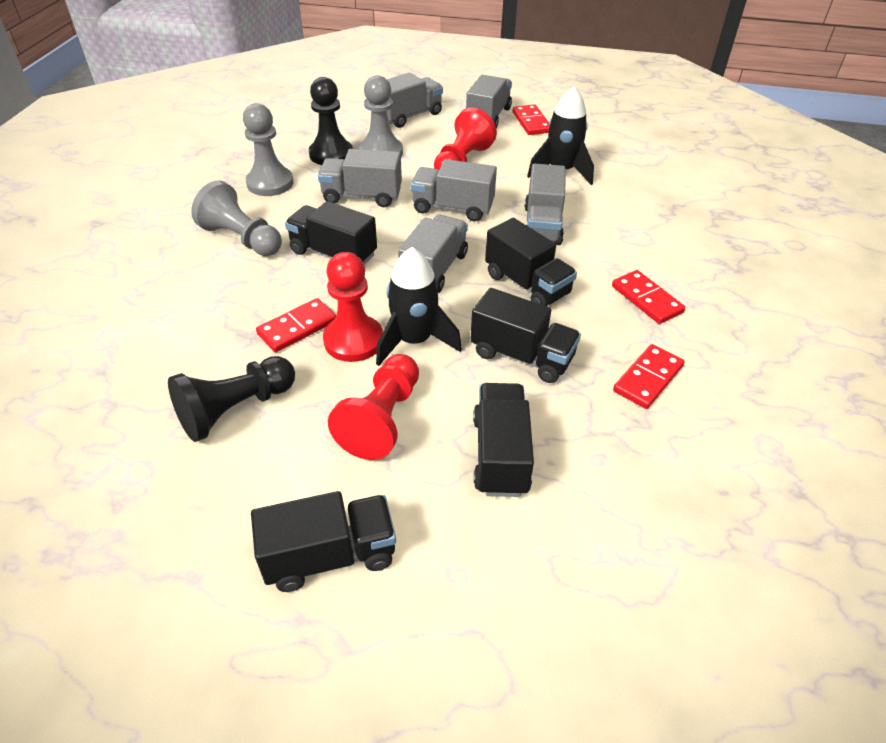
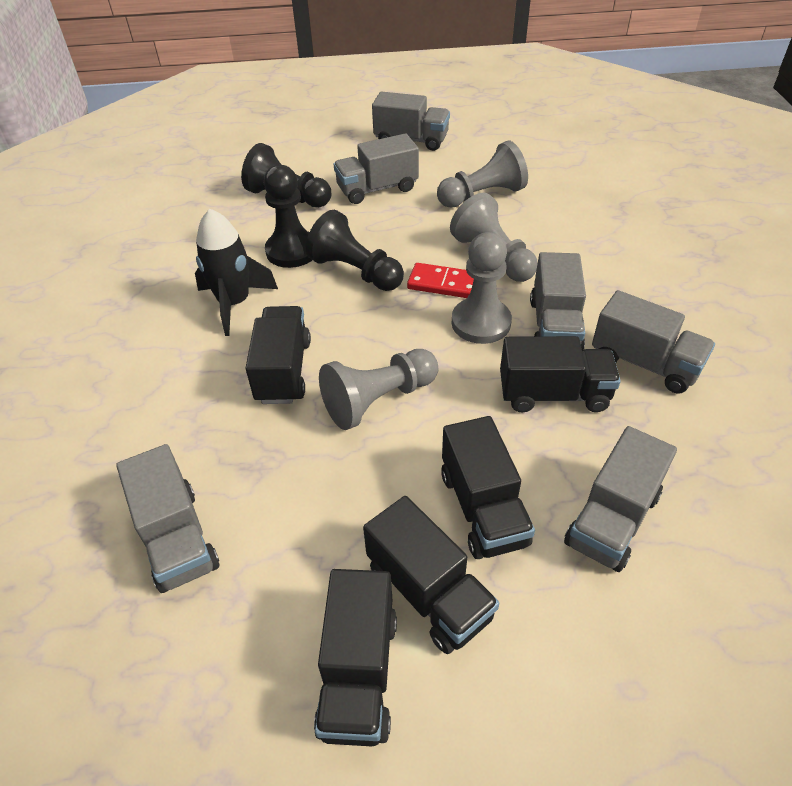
black pawn: 2 -> 3
black rocket: 2 -> 1
grey pawn: 3 -> 4
red domino: 4 -> 1
red pawn: 3 -> 0

